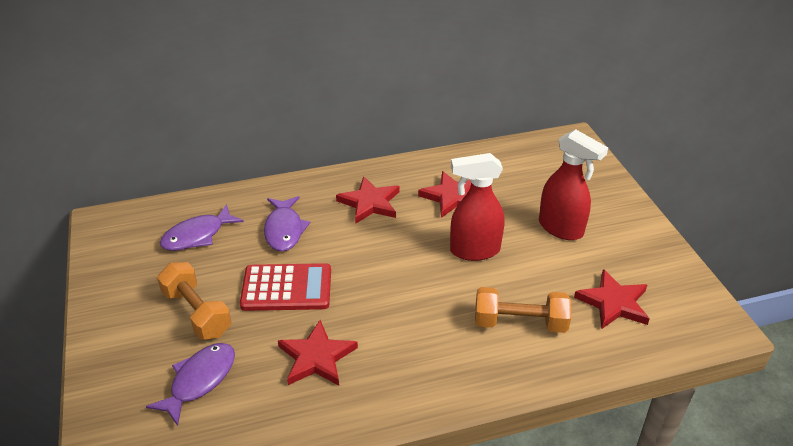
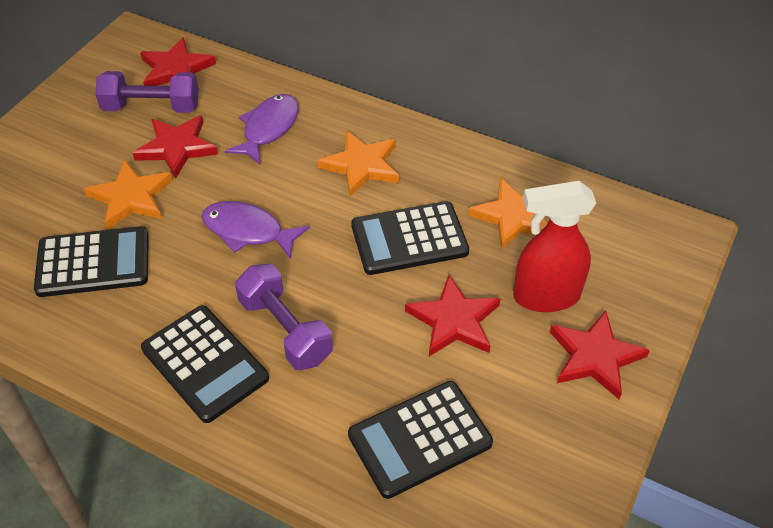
black calculator: 0 -> 4
orange dumbbell: 2 -> 0
orange star: 0 -> 3
purple dumbbell: 0 -> 2
purple fish: 3 -> 2
red calculator: 1 -> 0
red spray bottle: 2 -> 1

